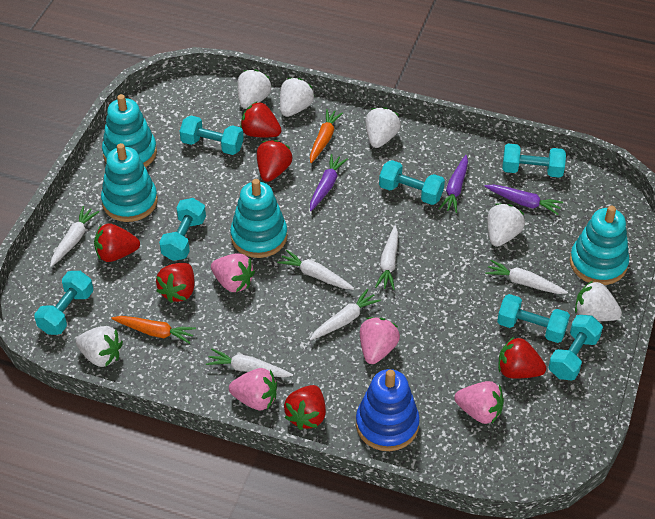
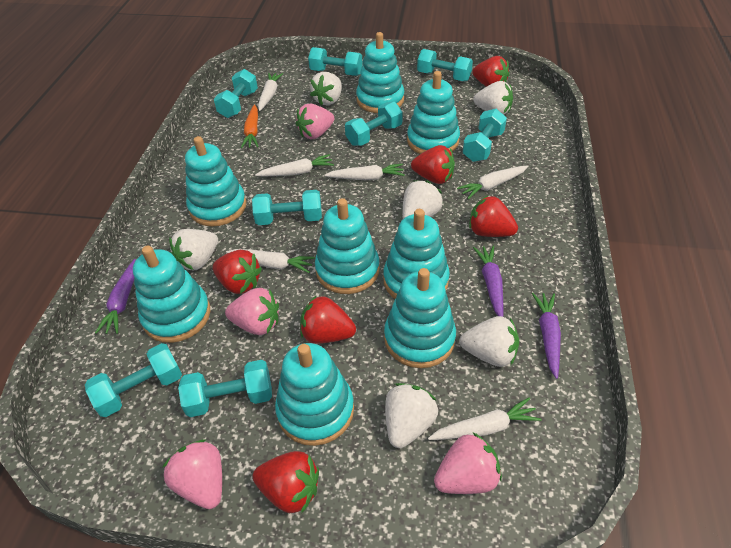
blue stacking toy: 1 -> 0
orange carrot: 2 -> 1
turquoise dumbbell: 7 -> 8
turquoise stacking toy: 4 -> 8

